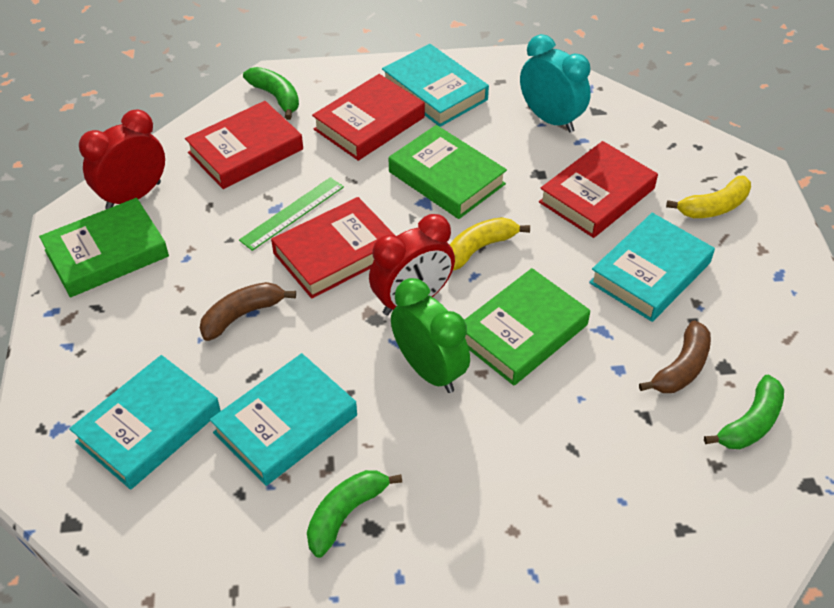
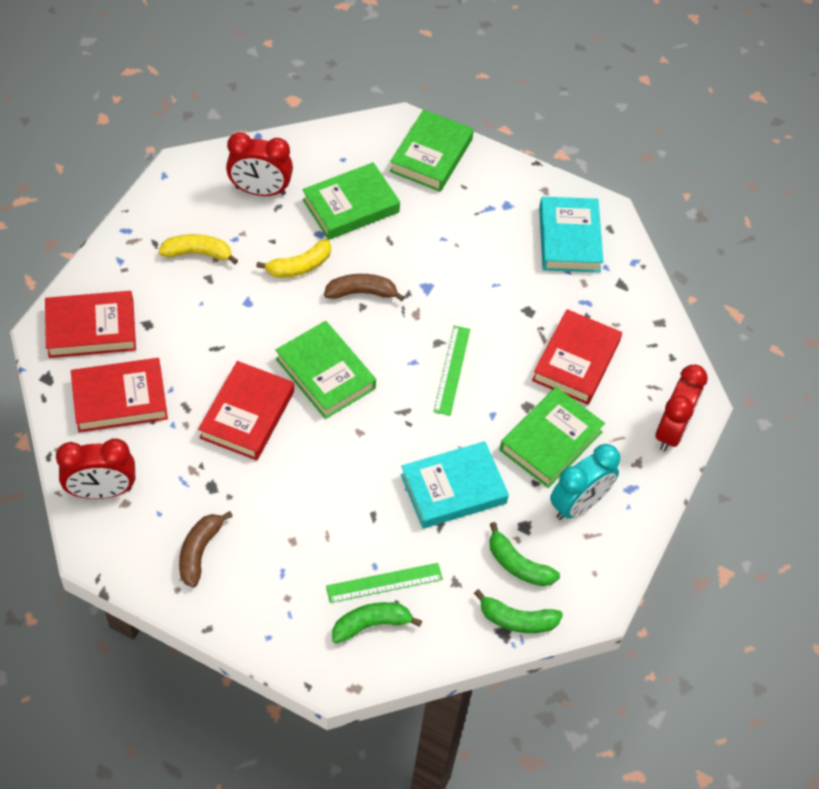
green book: 3 -> 4
green clock: 1 -> 0
green ruler: 1 -> 2
red clock: 2 -> 3
turquoise book: 4 -> 2

